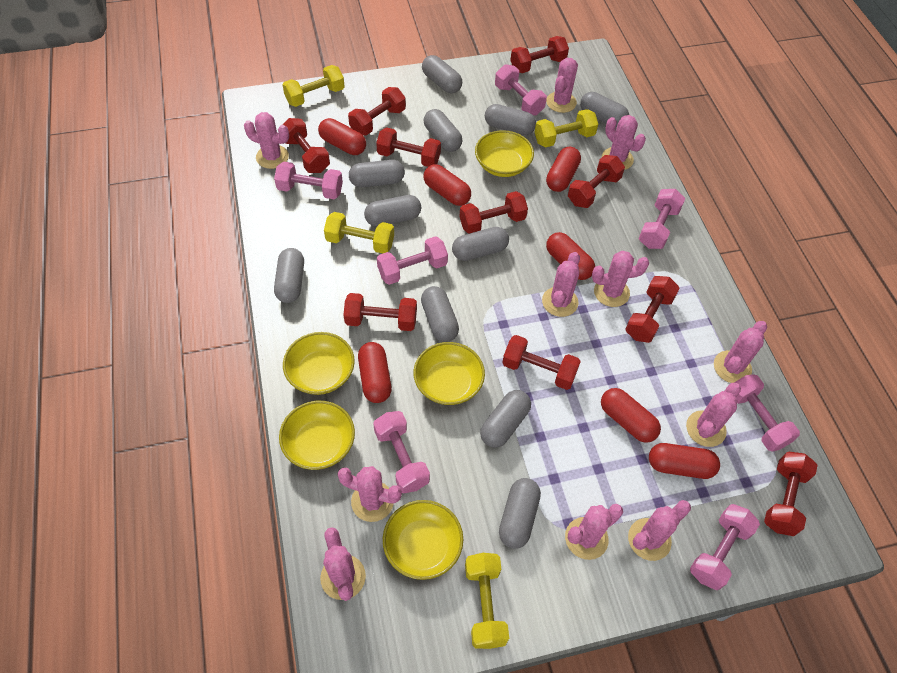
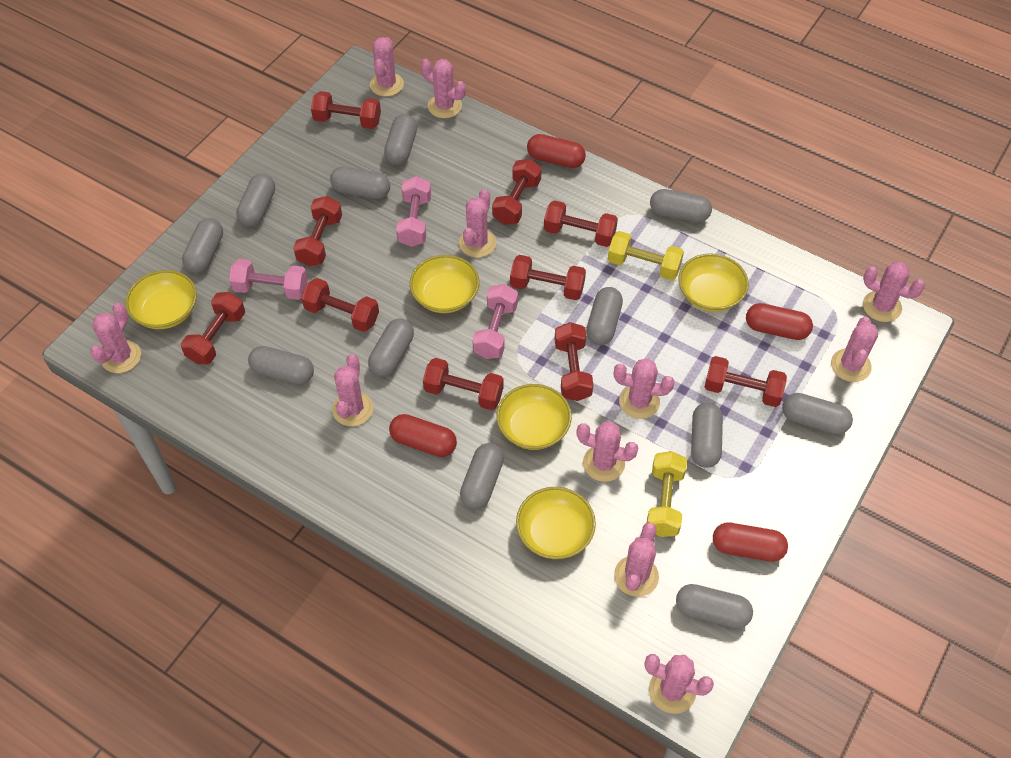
grey capsule: 11 -> 12
pink dumbbell: 7 -> 3
red capsule: 7 -> 4
yellow dumbbell: 4 -> 2

